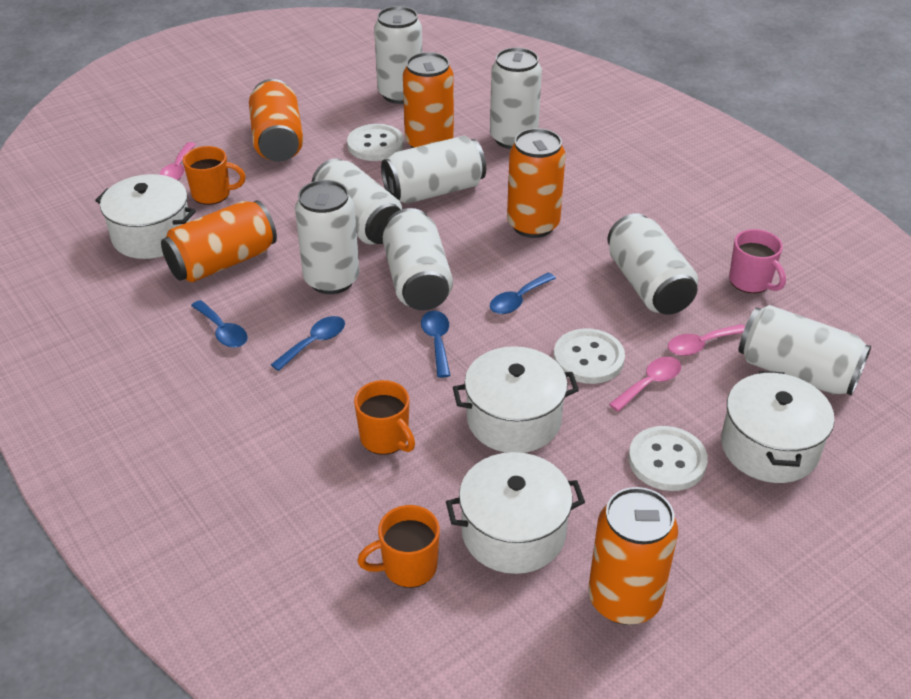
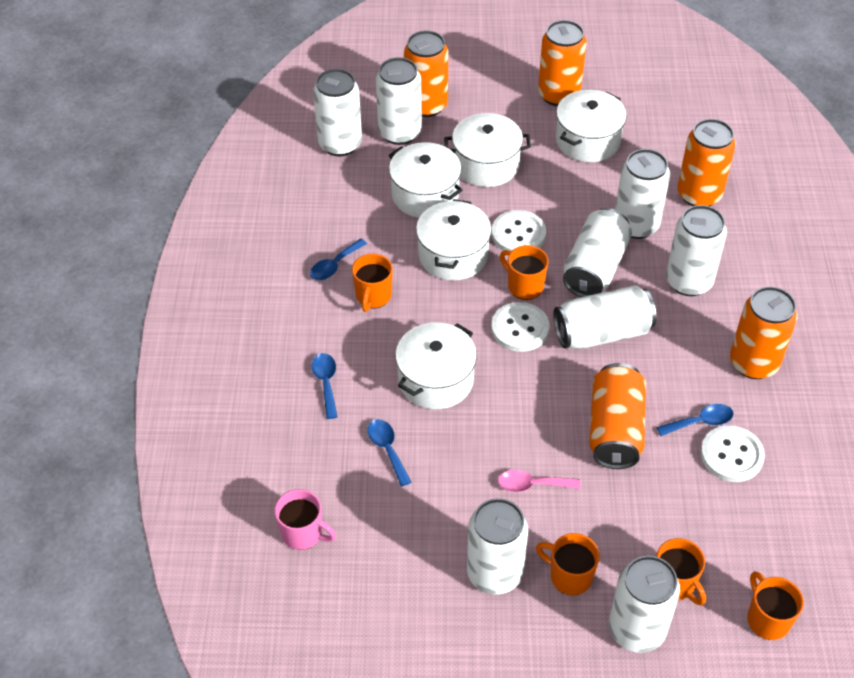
orange mug: 3 -> 5
pink spoon: 3 -> 1
white pot: 4 -> 5

